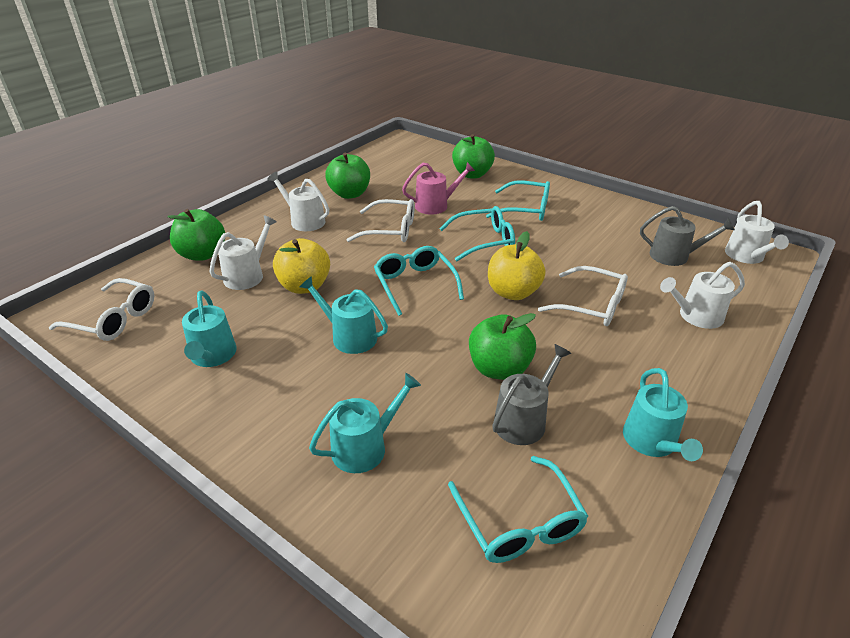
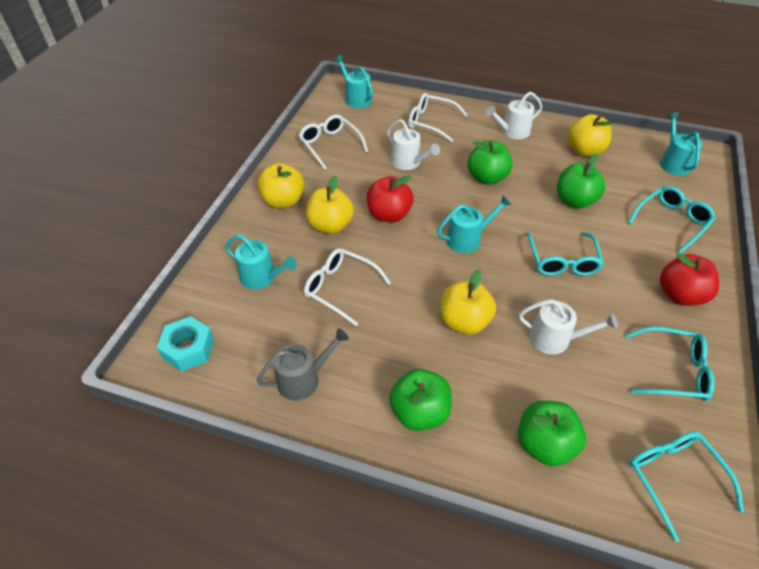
grey watering can: 2 -> 1
pink watering can: 1 -> 0
red apple: 0 -> 2
turquoise nut: 0 -> 1
white watering can: 4 -> 3
yellow apple: 2 -> 4

